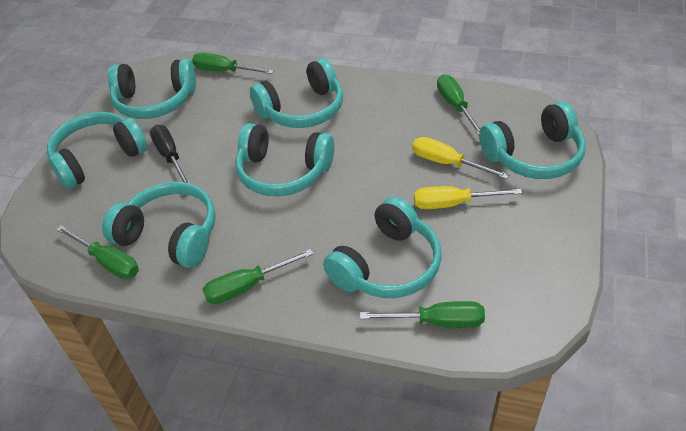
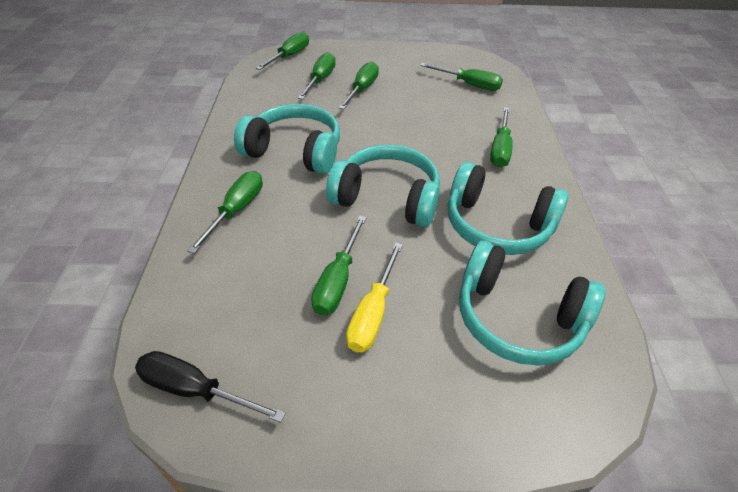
green screwdriver: 5 -> 7
turquoise headphones: 7 -> 4
yellow screwdriver: 2 -> 1

